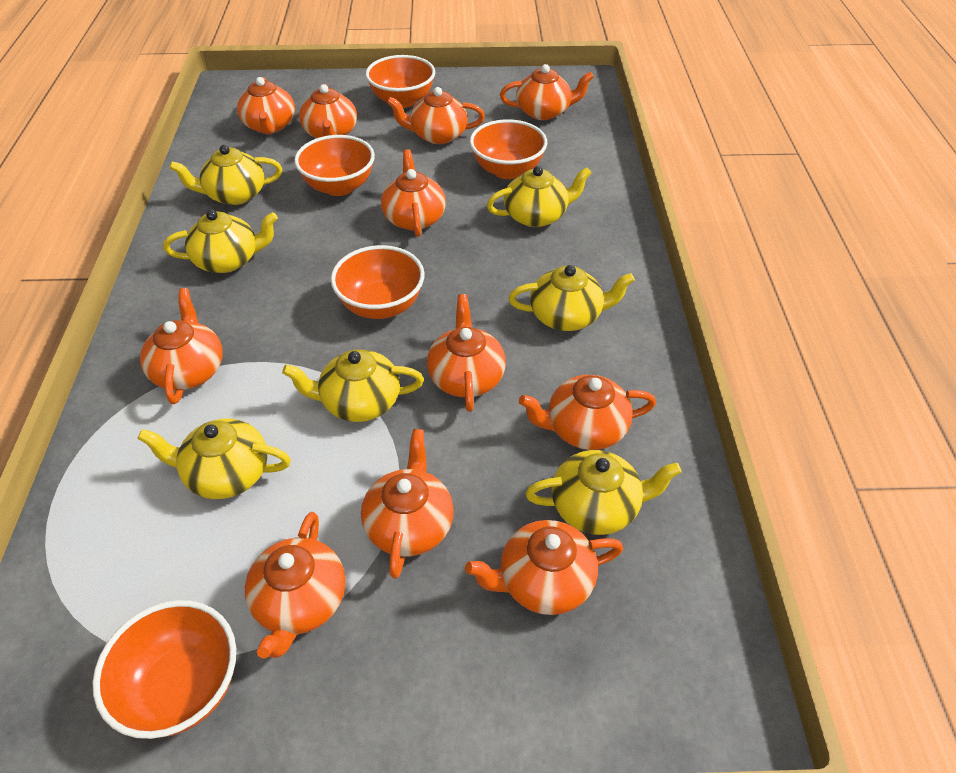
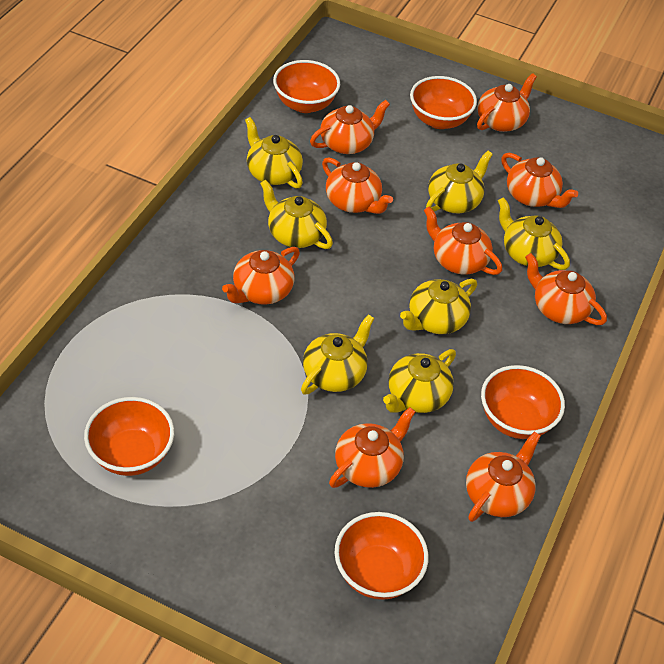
orange teapot: 11 -> 9

